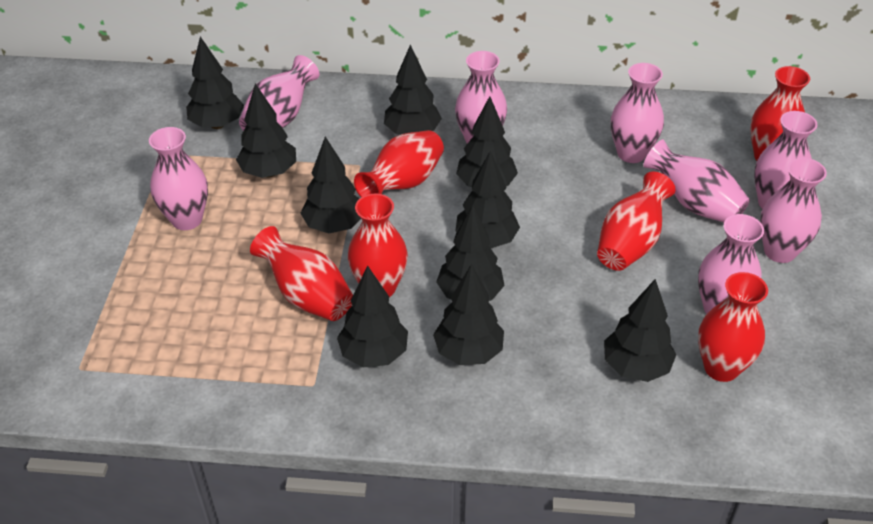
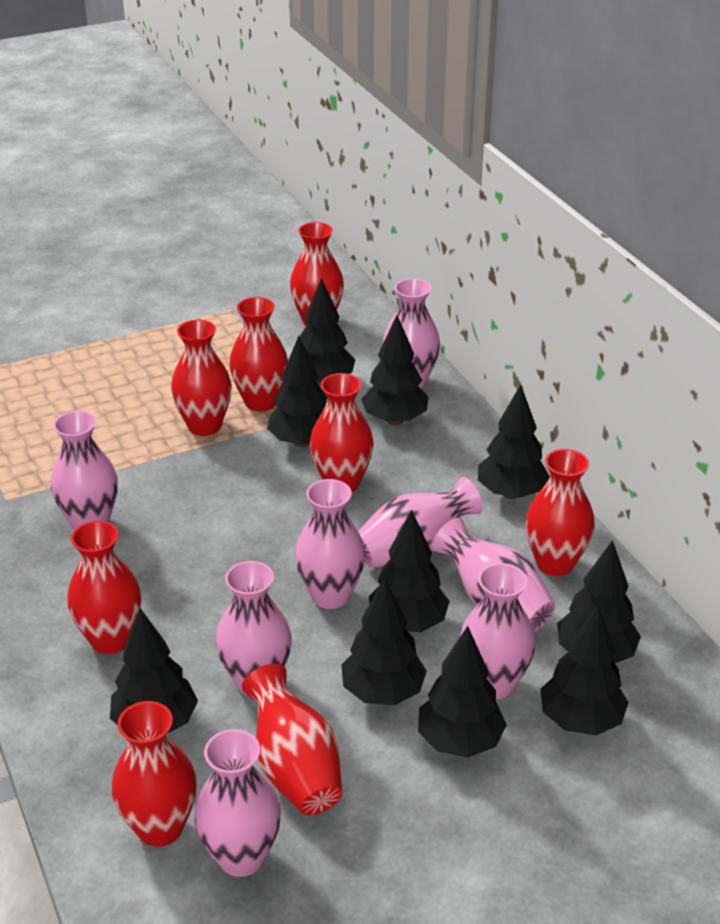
red vase: 6 -> 8

